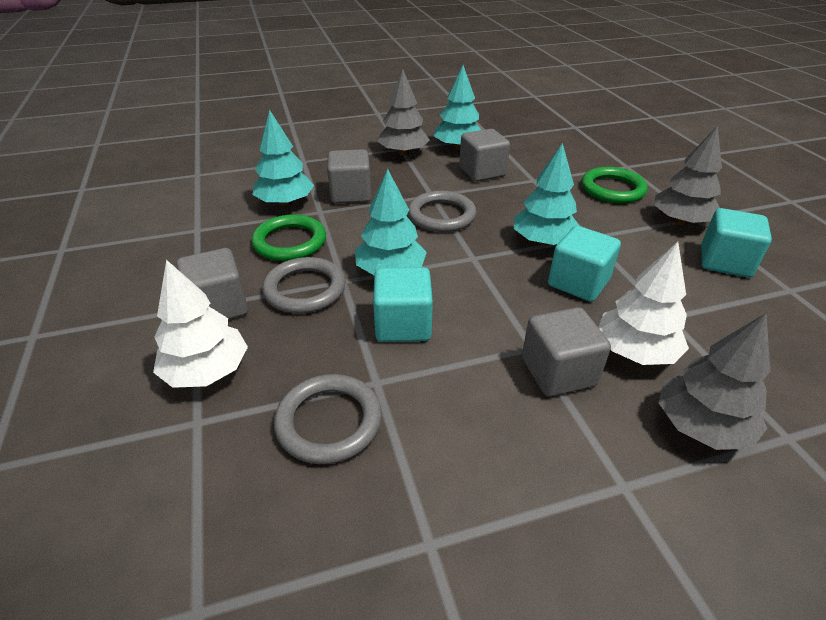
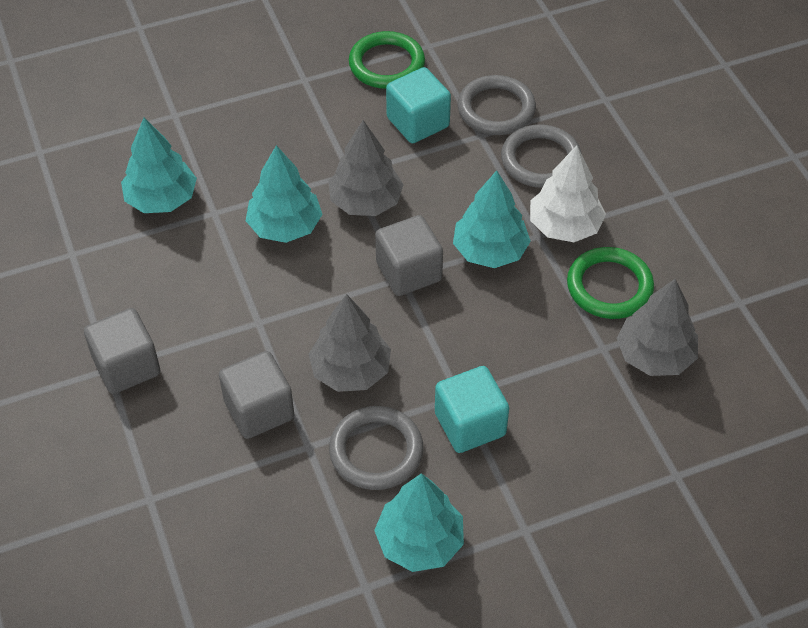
grey cube: 4 -> 3
turquoise cube: 3 -> 2
white tree: 2 -> 1

